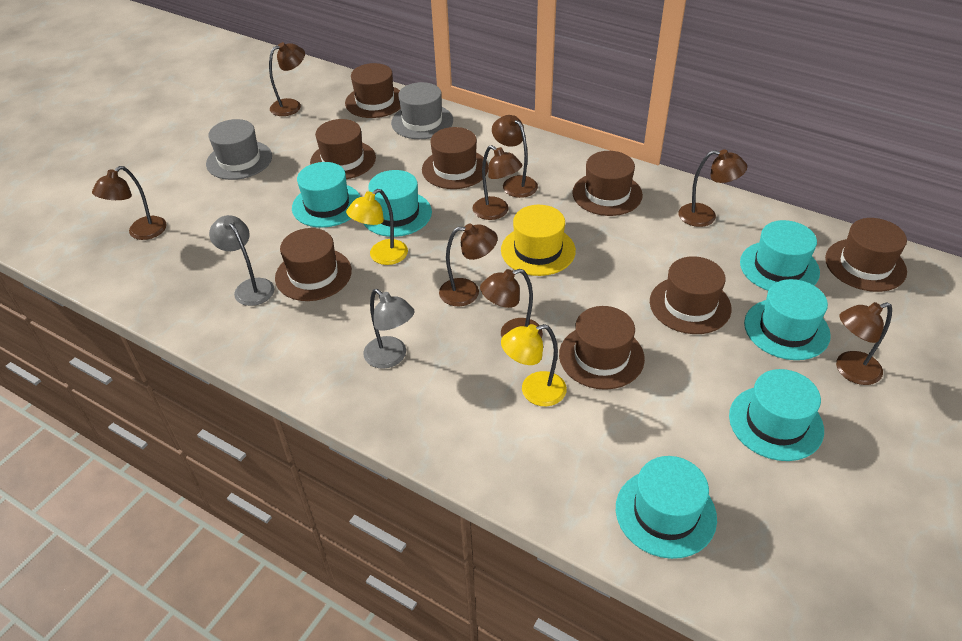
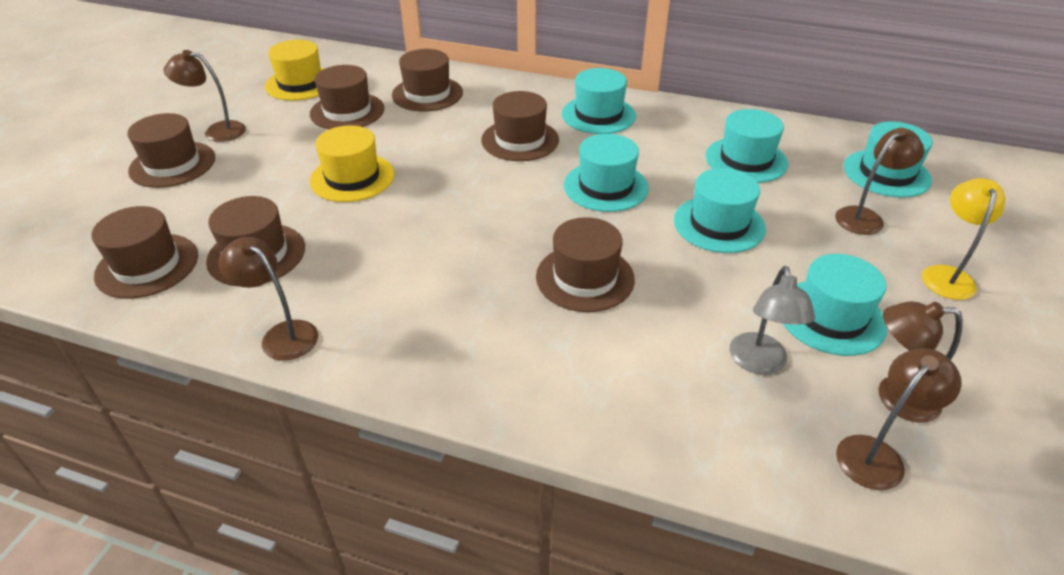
brown hat: 8 -> 7
brown lamp: 8 -> 5
grey hat: 2 -> 0
grey lamp: 2 -> 1
yellow hat: 1 -> 2
yellow lamp: 2 -> 1

